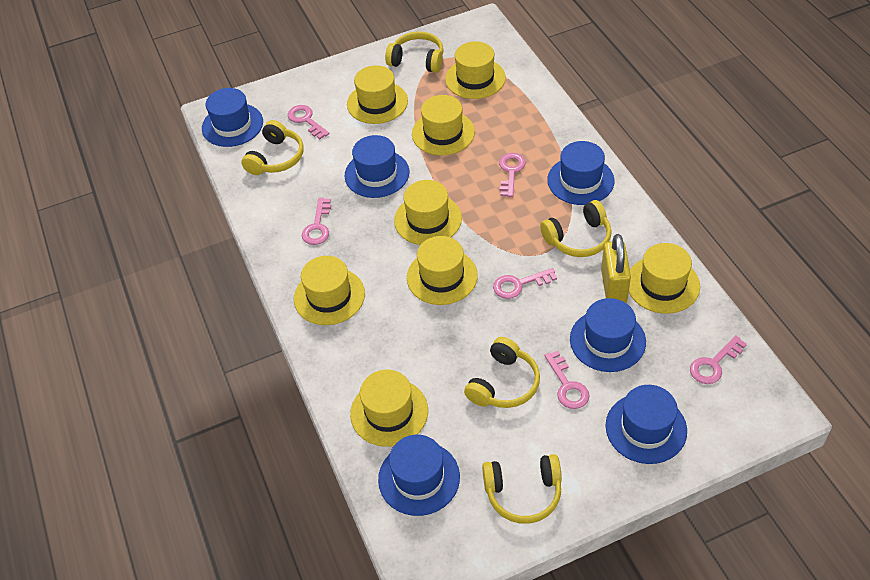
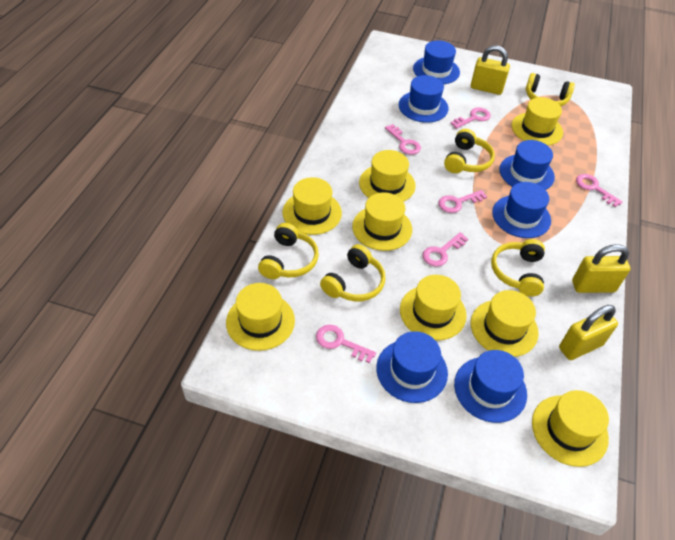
yellow padlock: 1 -> 3

